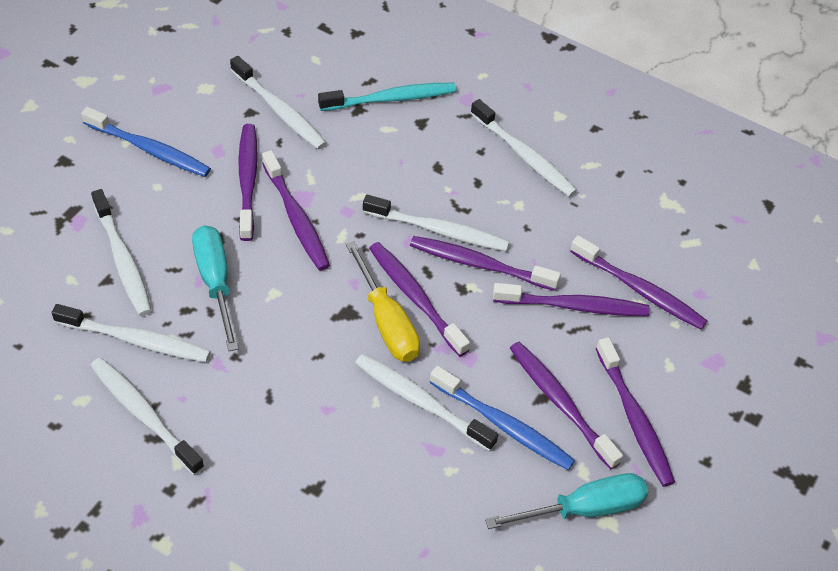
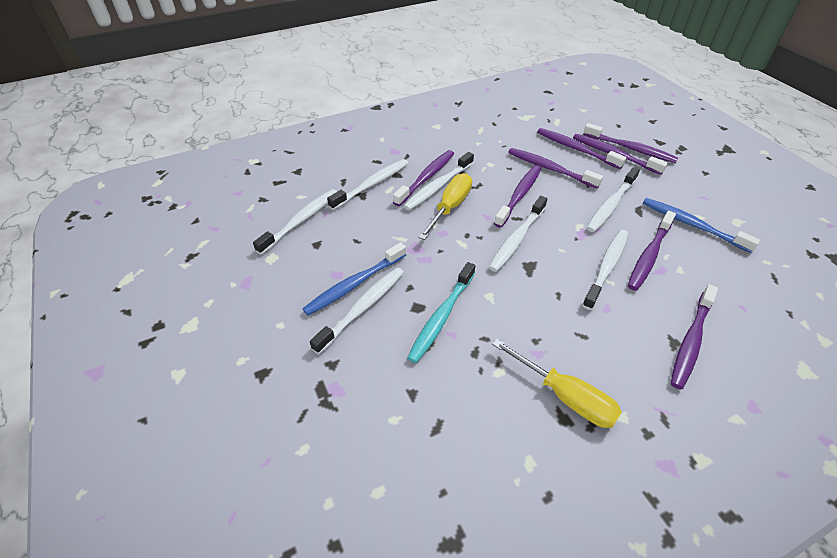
turquoise screwdriver: 2 -> 0
yellow screwdriver: 1 -> 2

